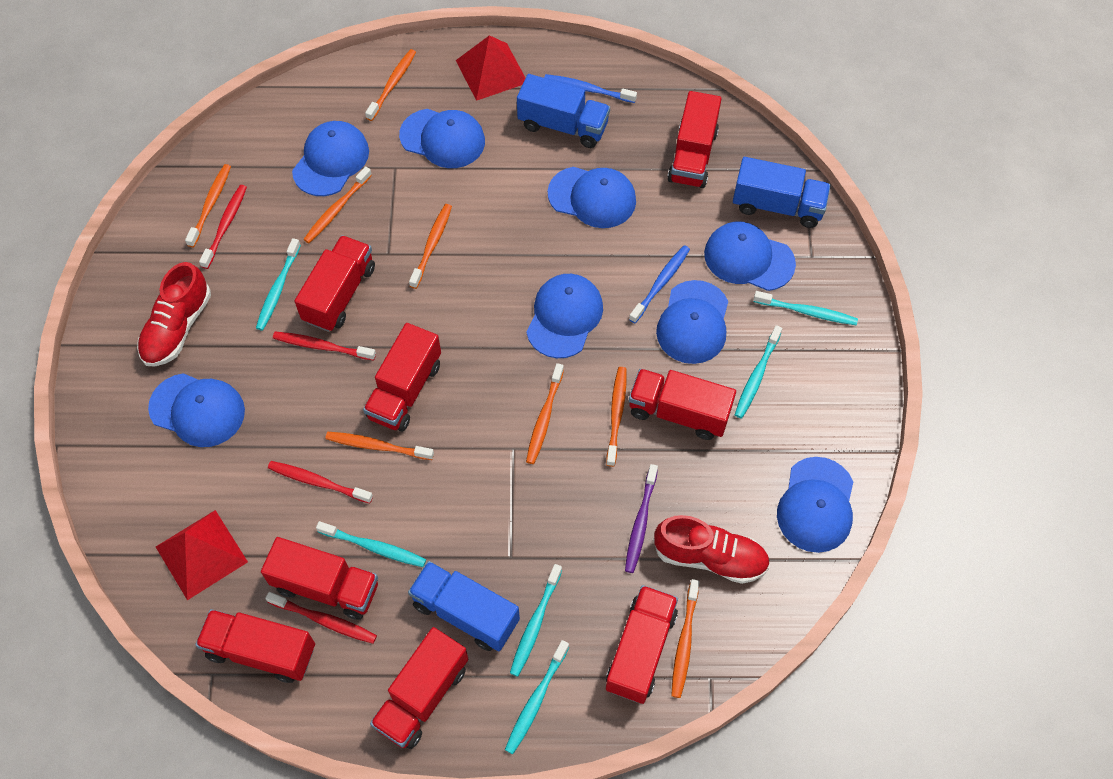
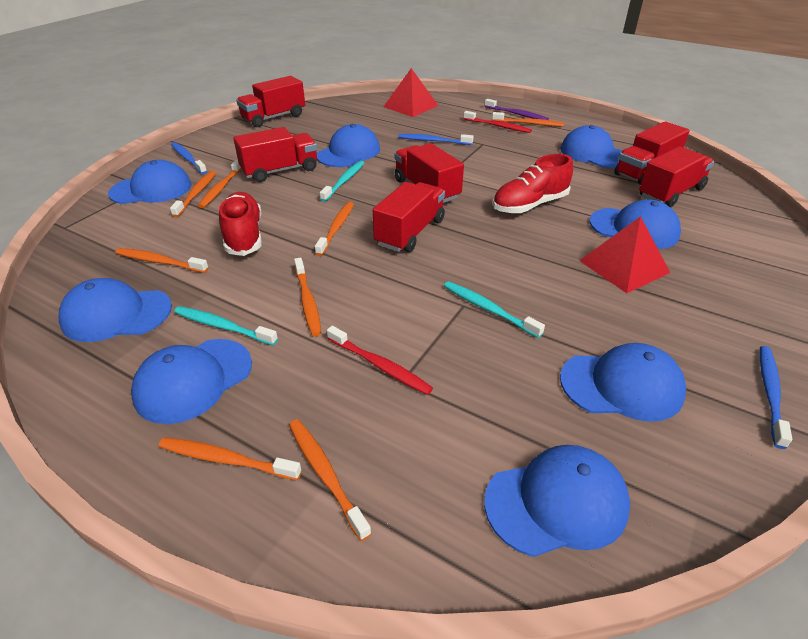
blue toothbrush: 2 -> 3
blue truck: 3 -> 0
red toothbrush: 4 -> 2
red truck: 8 -> 6
turquoise toothbrush: 6 -> 3

